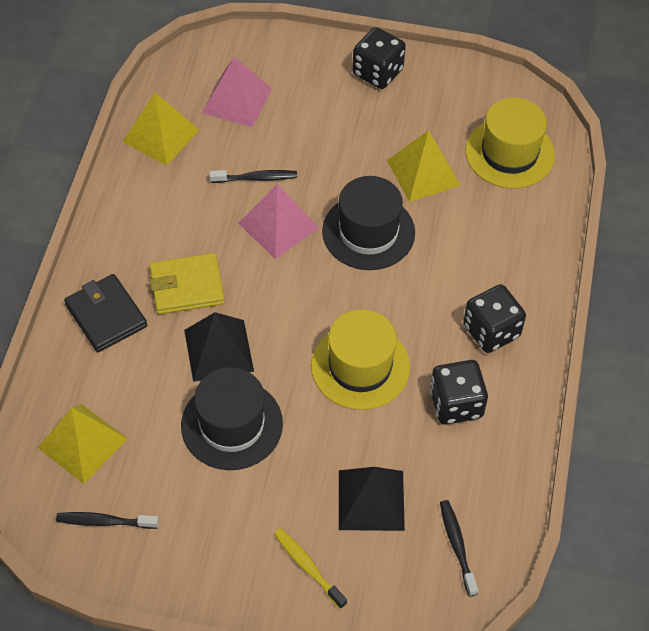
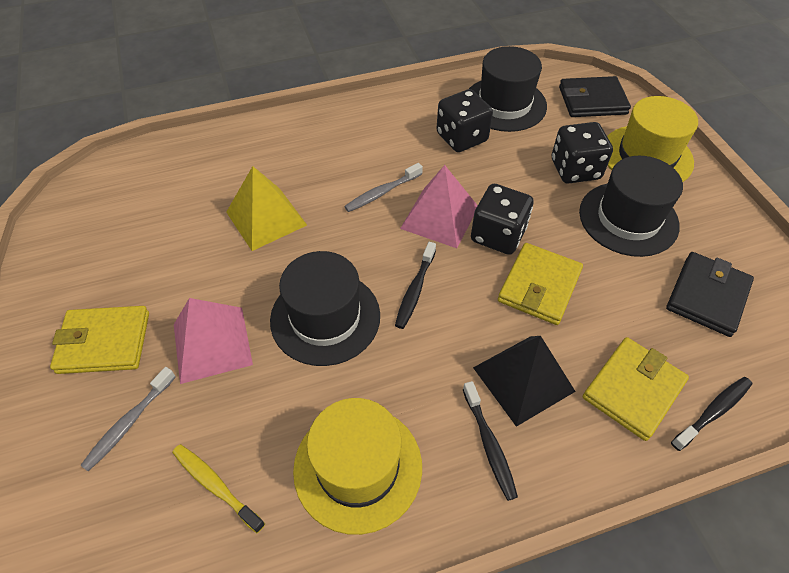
black hat: 2 -> 3
black pyramid: 2 -> 1
black wallet: 1 -> 2
grey toothbrush: 0 -> 2
yellow pyramid: 3 -> 1
yellow wallet: 1 -> 3

